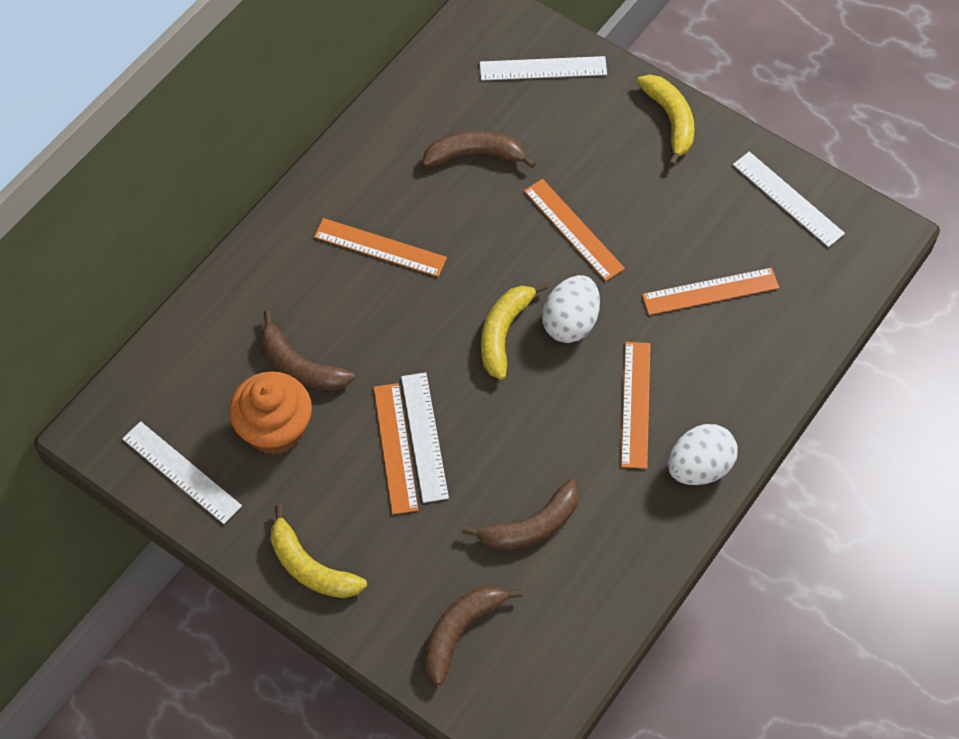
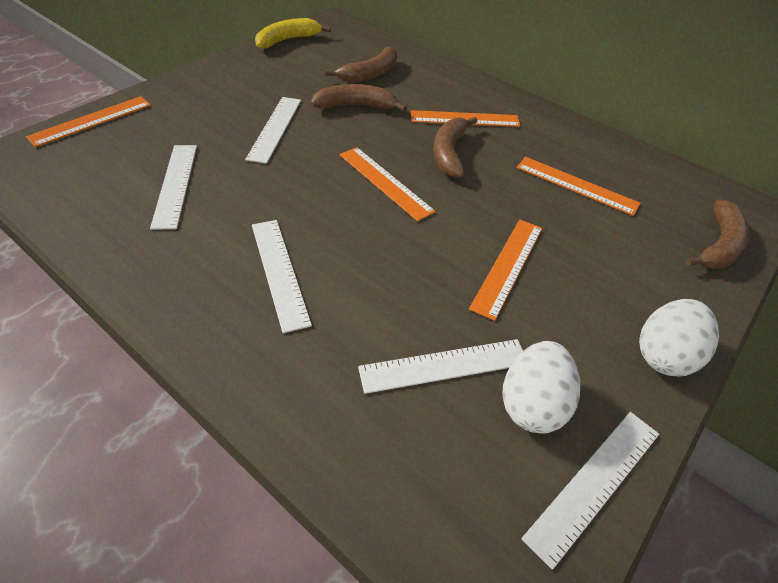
orange cupcake: 1 -> 0
white ruler: 4 -> 5
yellow banana: 3 -> 1

